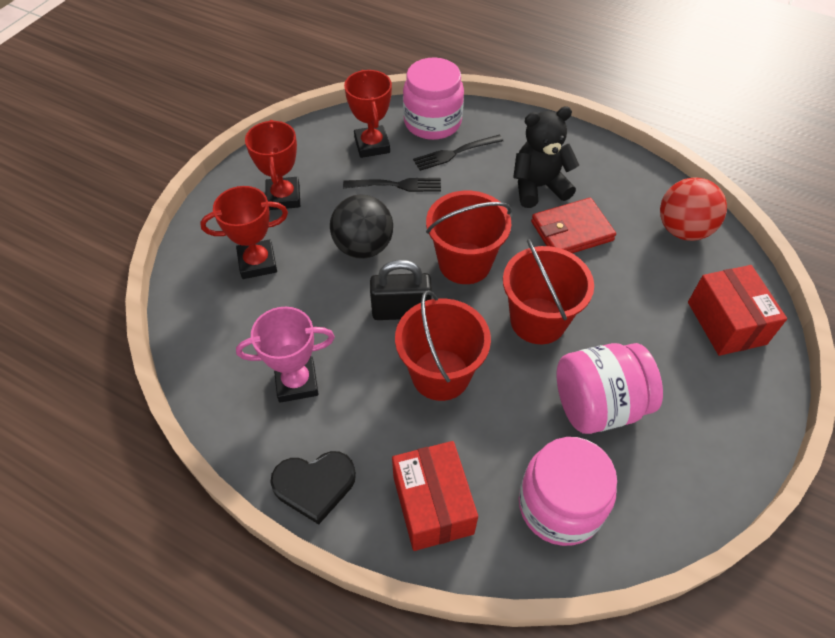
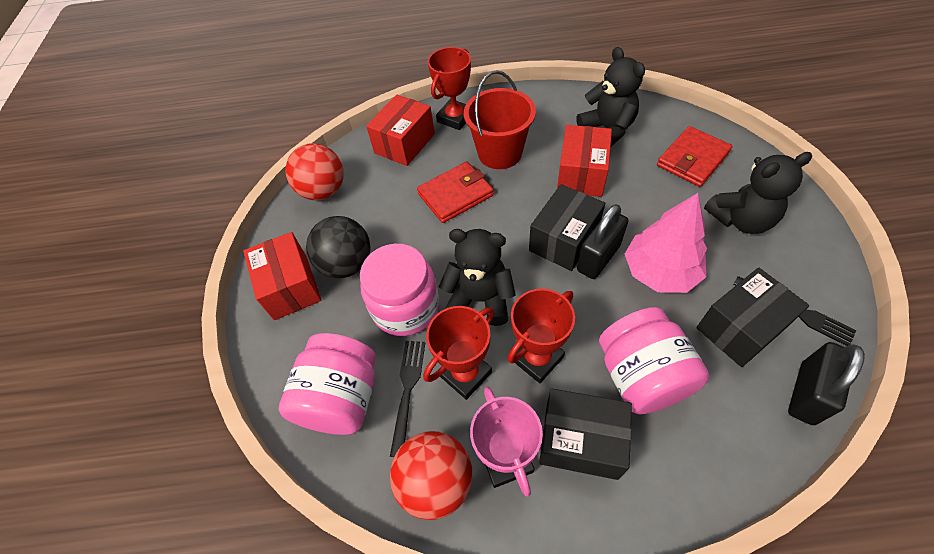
black box: 0 -> 3
black heart: 1 -> 0
black padlock: 1 -> 2
black teddy bear: 1 -> 3
pink tree: 0 -> 1
red ball: 1 -> 2
red box: 2 -> 3
red bucket: 3 -> 1
red wallet: 1 -> 2

